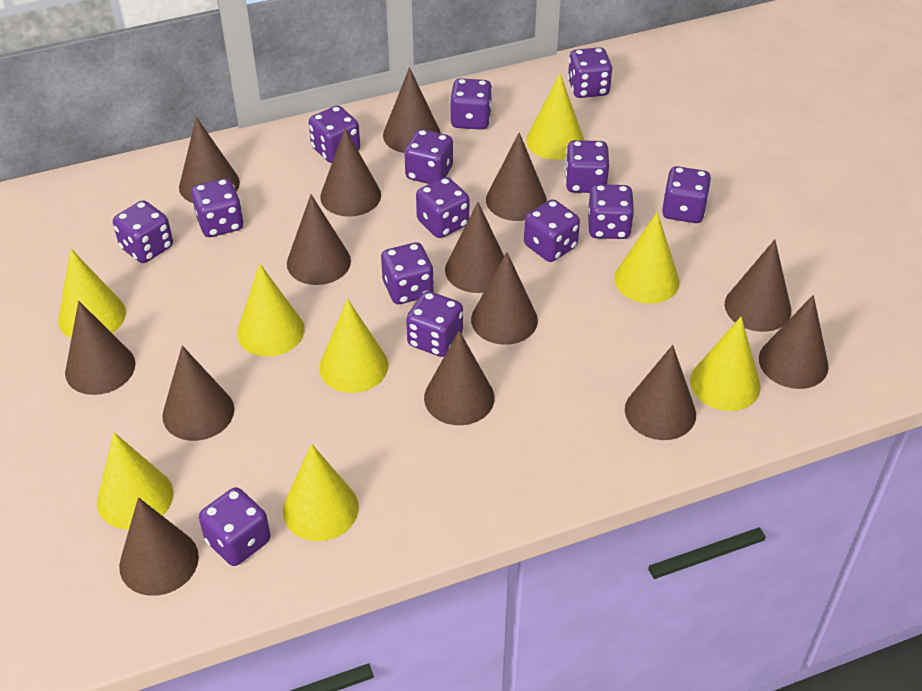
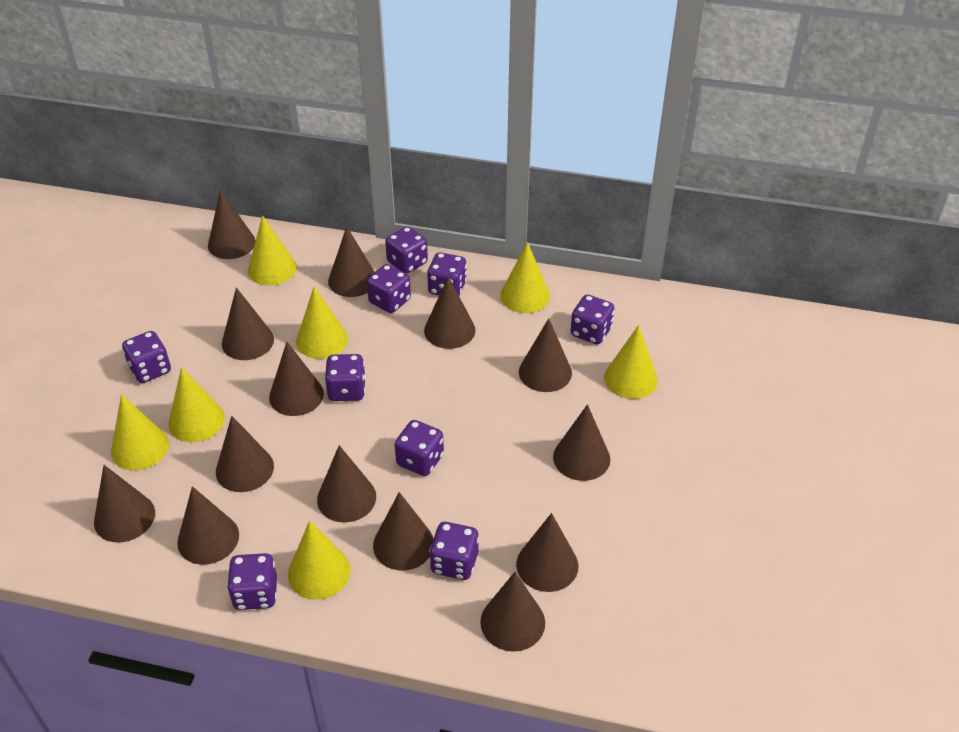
purple dice: 14 -> 9
yellow cone: 8 -> 7

